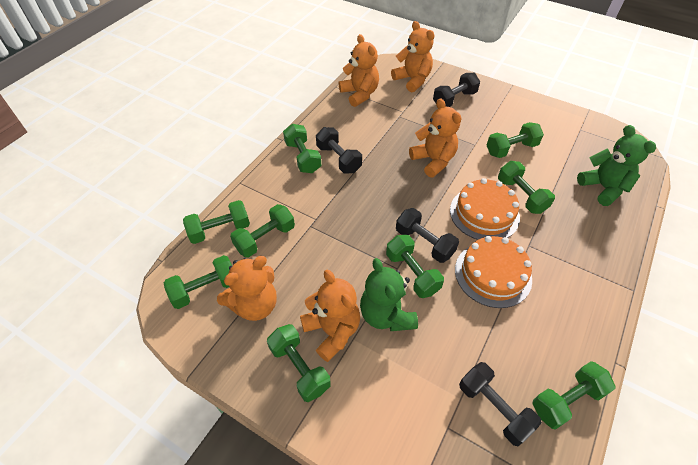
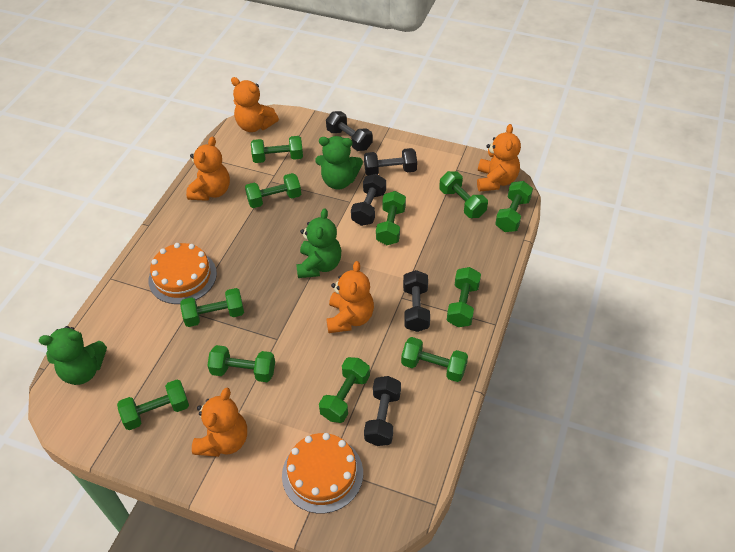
black dumbbell: 4 -> 5
green dumbbell: 9 -> 11
green teddy bear: 2 -> 3

